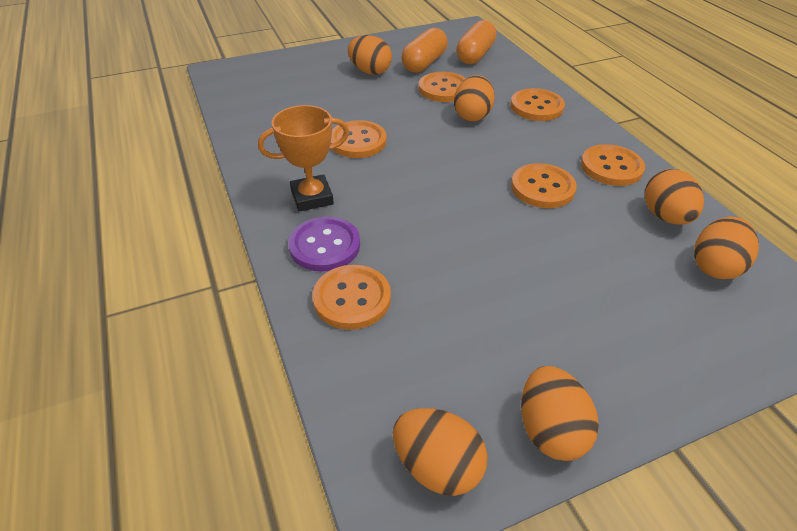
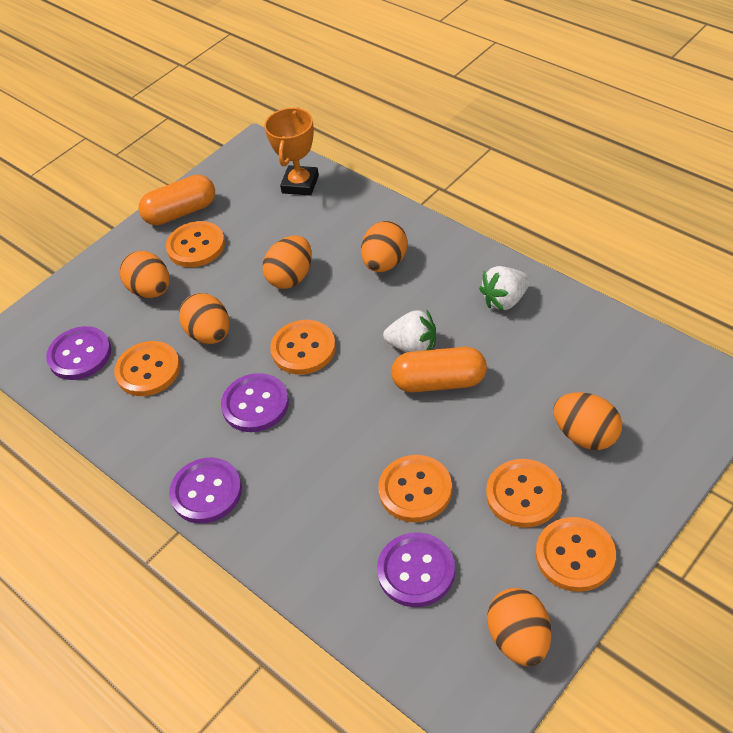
purple button: 1 -> 4
white strawberry: 0 -> 2

